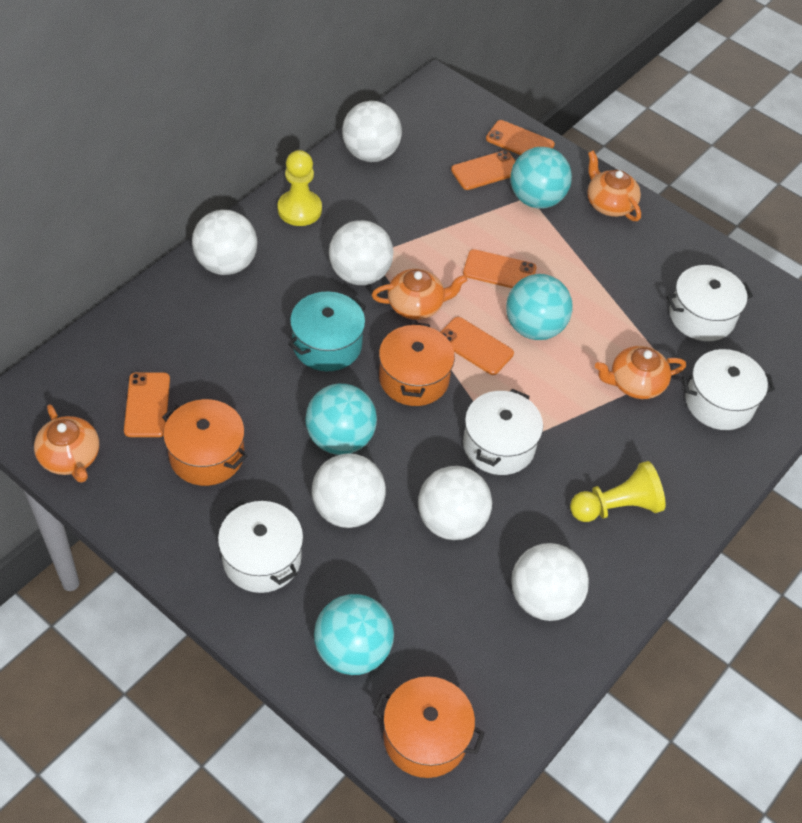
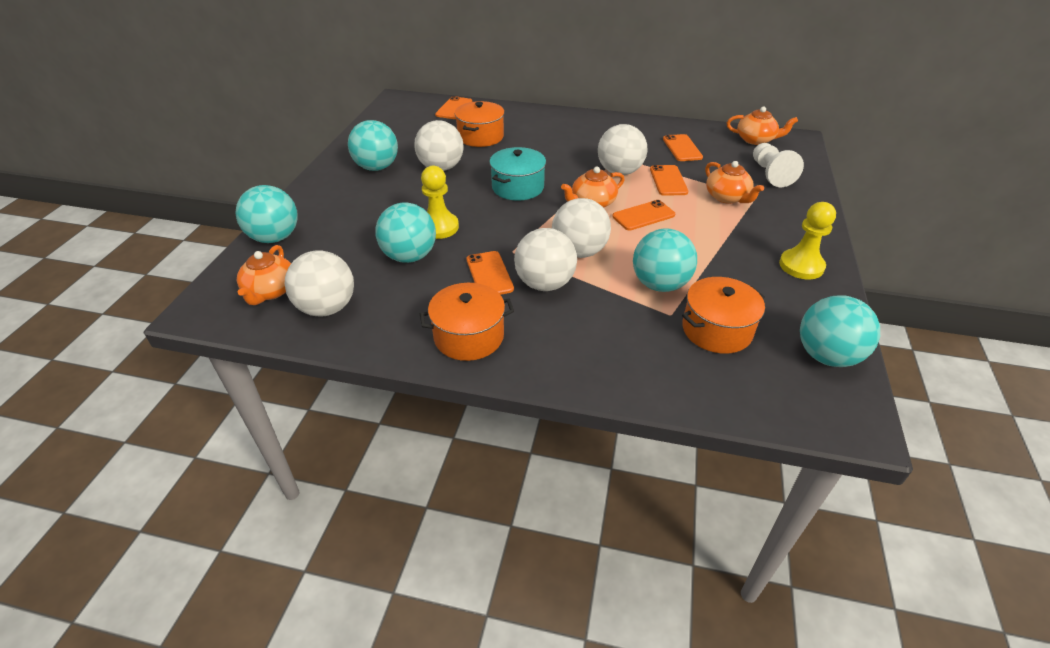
turquoise ball: 4 -> 5
white ball: 6 -> 5
white pawn: 0 -> 1
white pot: 4 -> 0

